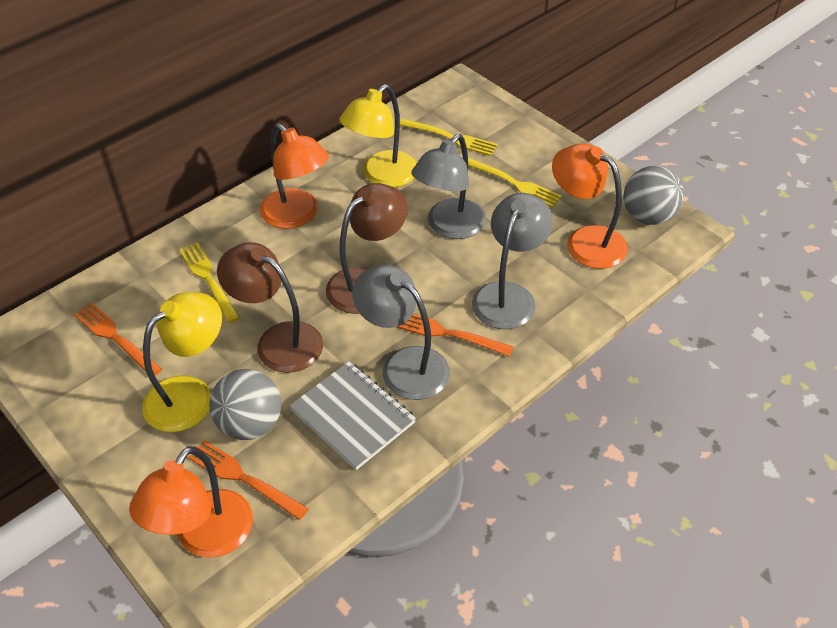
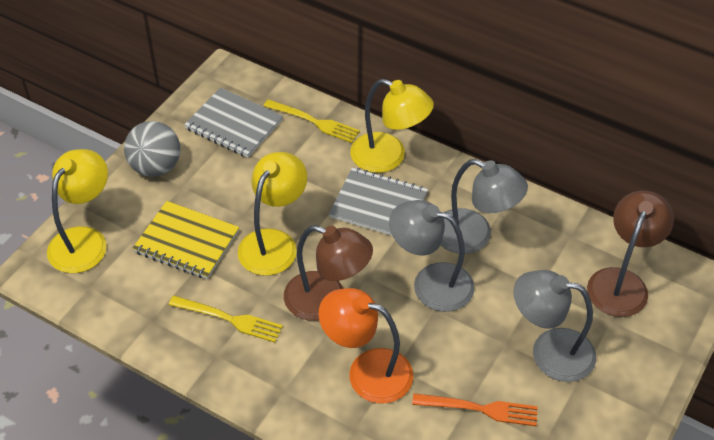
grey ball: 2 -> 1
grey notebook: 1 -> 2
orange fork: 3 -> 1
orange lamp: 3 -> 1
yellow fork: 3 -> 2
yellow lamp: 2 -> 3
yellow notebook: 0 -> 1

